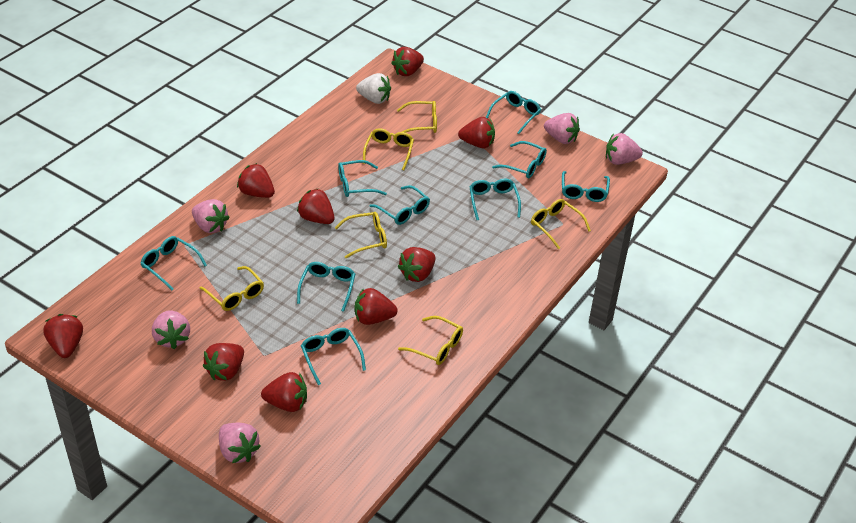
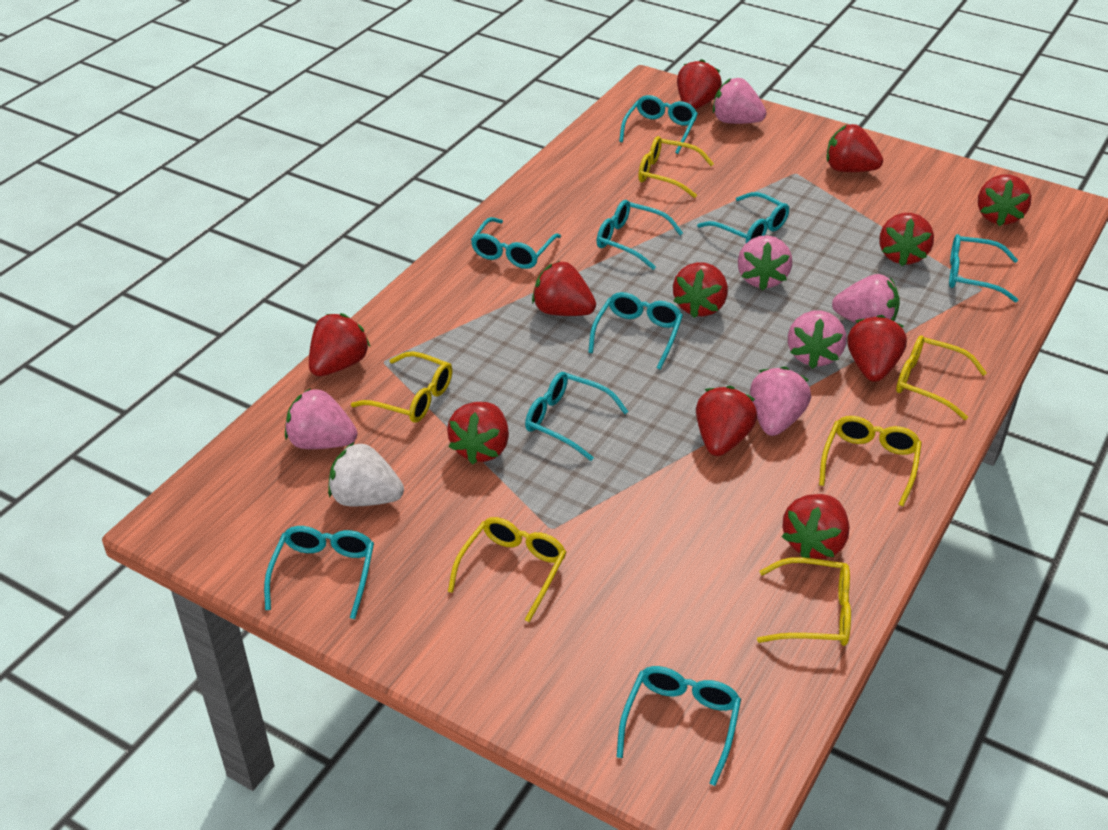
pink strawberry: 5 -> 6
red strawberry: 9 -> 11

